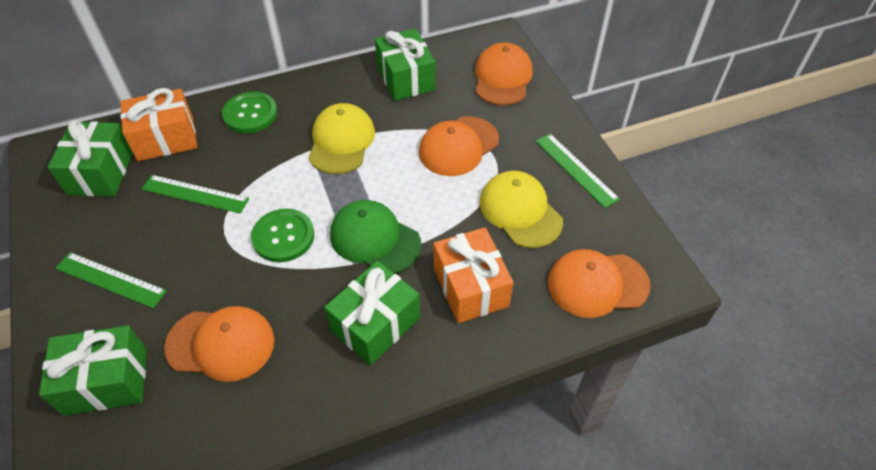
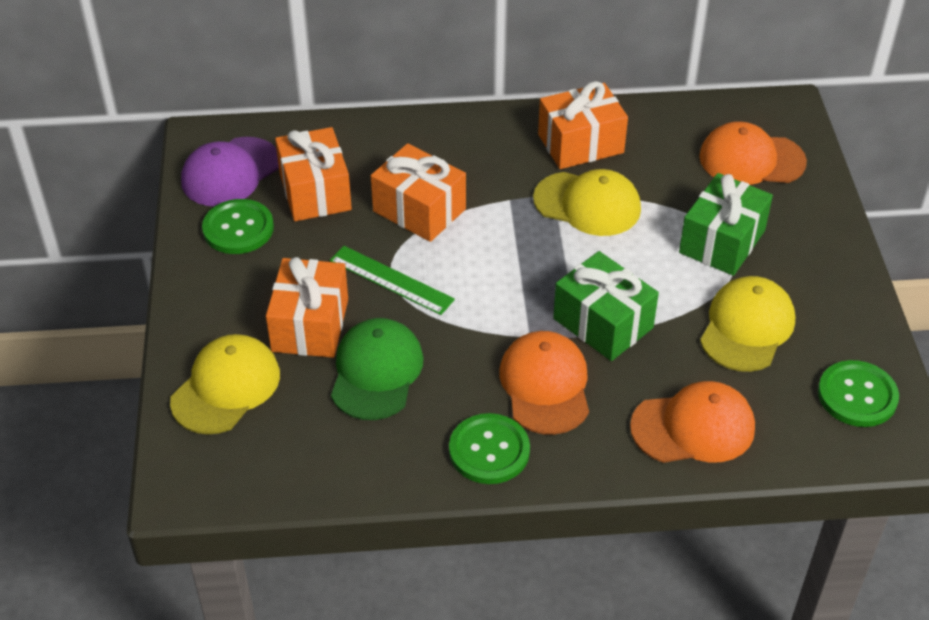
green button: 2 -> 3
green gift: 4 -> 2
green ruler: 3 -> 1
orange cap: 4 -> 3
orange gift: 2 -> 4
purple cap: 0 -> 1
yellow cap: 2 -> 3

